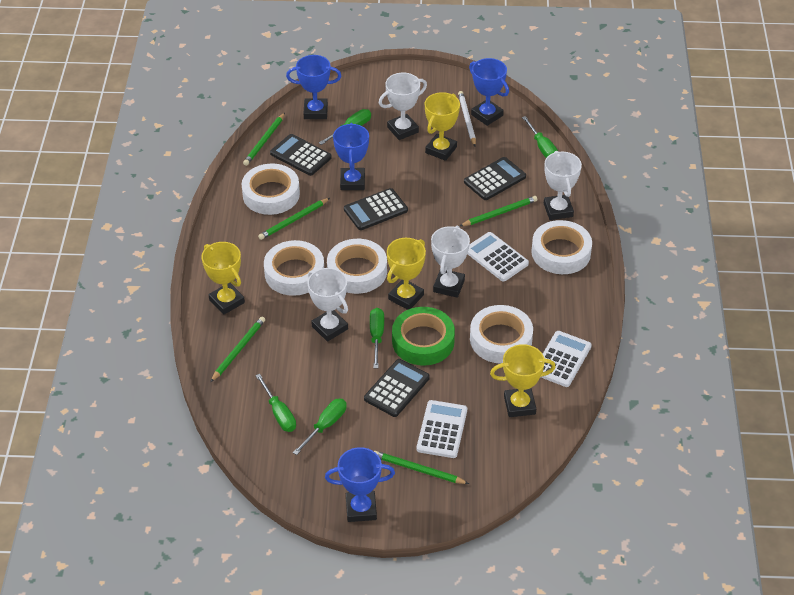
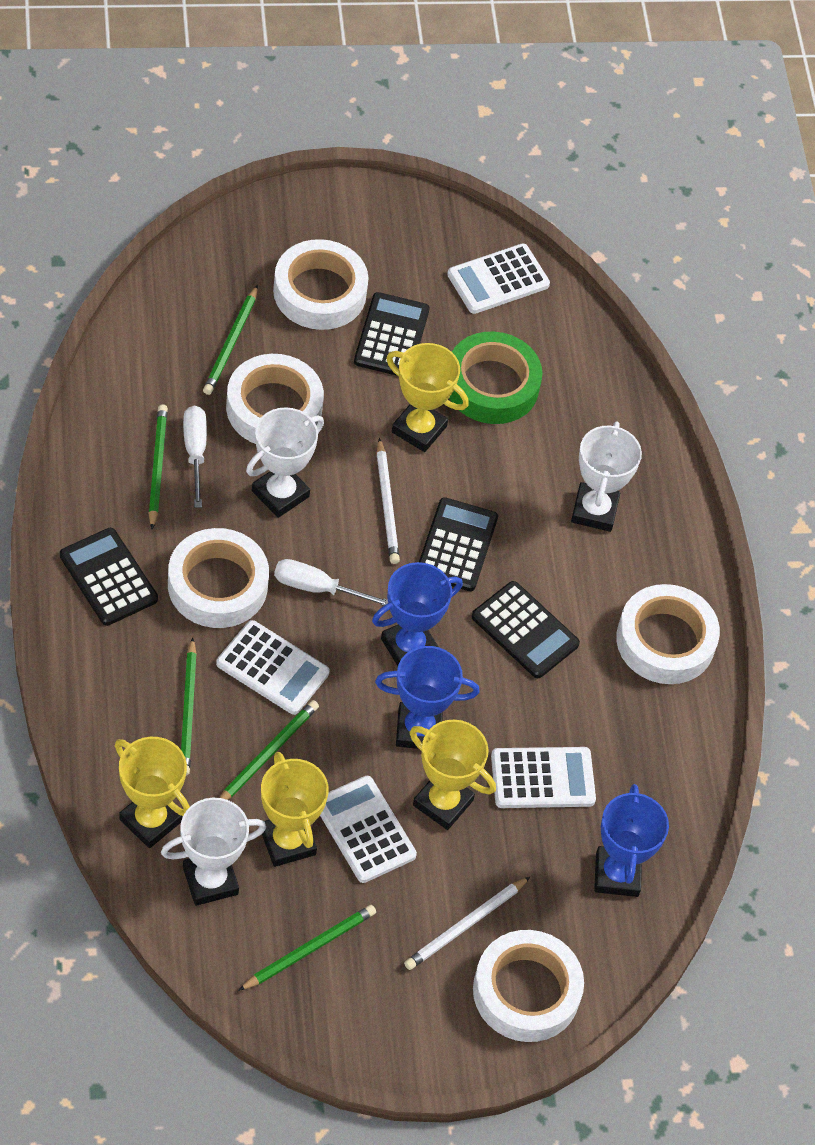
blue trophy: 4 -> 3
green screwdriver: 5 -> 0
white calculator: 3 -> 4
white pencil: 1 -> 2
white screwdriver: 0 -> 2
white trophy: 4 -> 3

